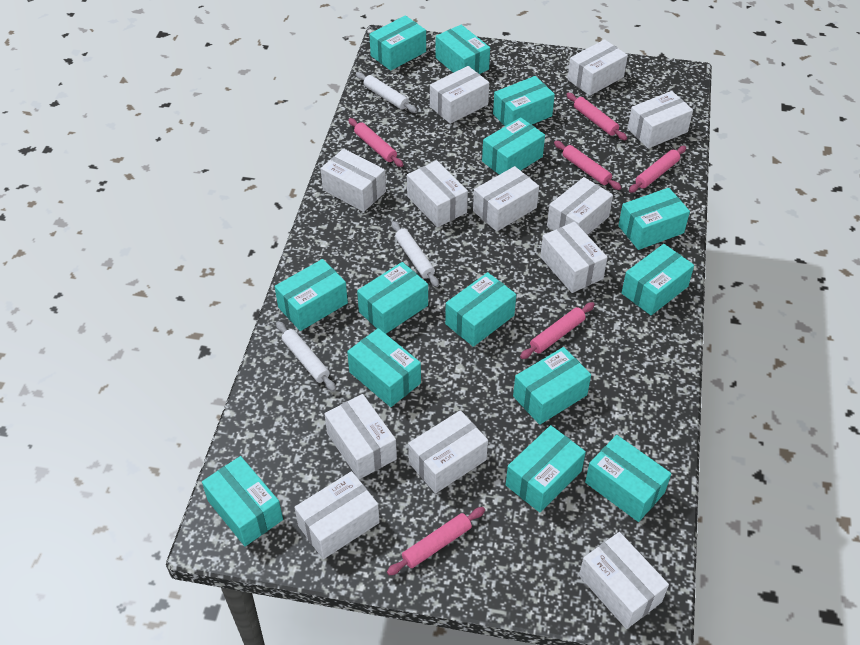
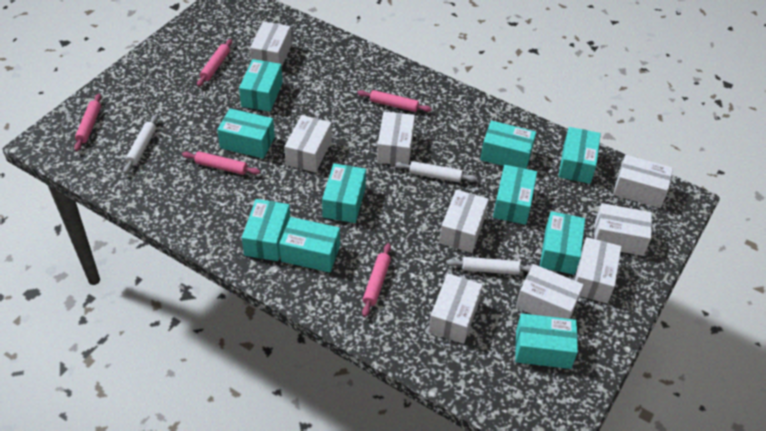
pink rolling pin: 6 -> 5
turquoise box: 14 -> 10
white box: 12 -> 9

